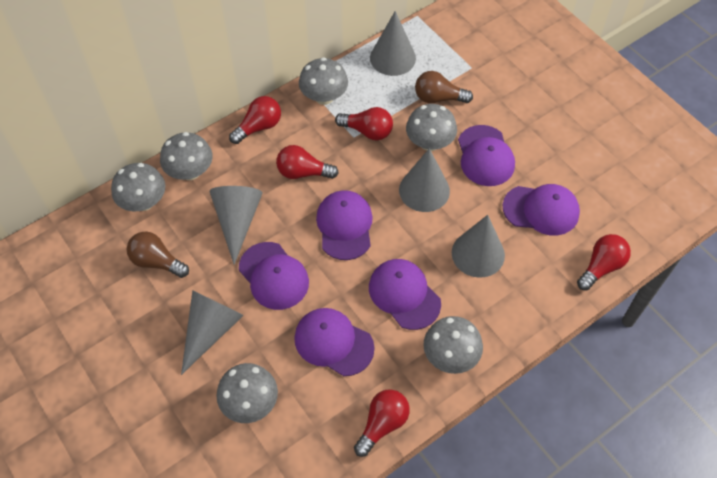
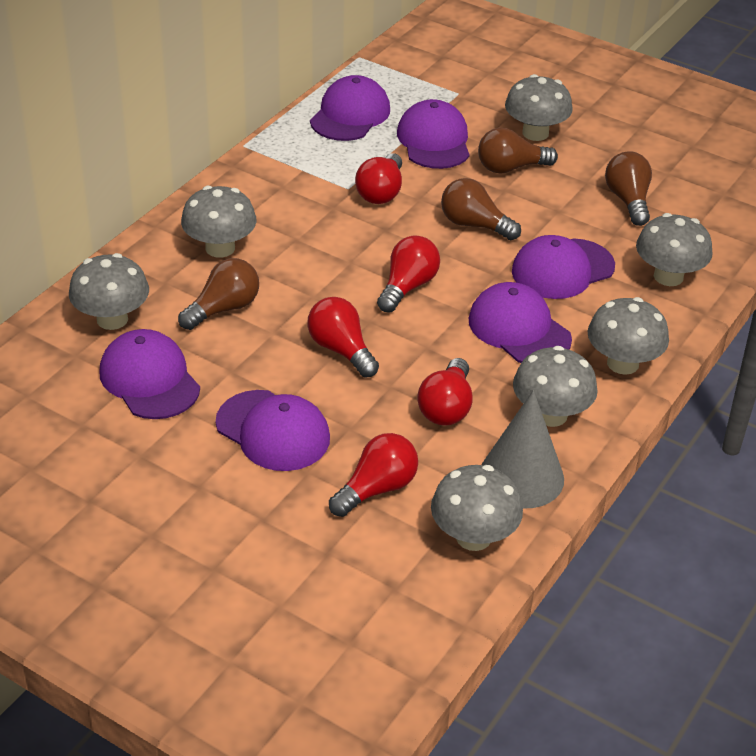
brown light bulb: 2 -> 4
grey cone: 5 -> 1
grey mushroom: 6 -> 7

